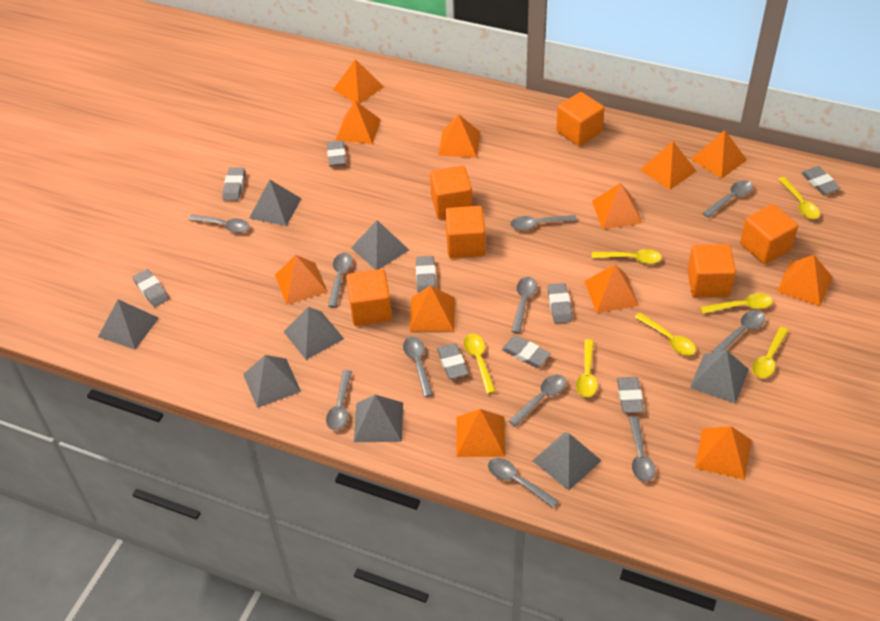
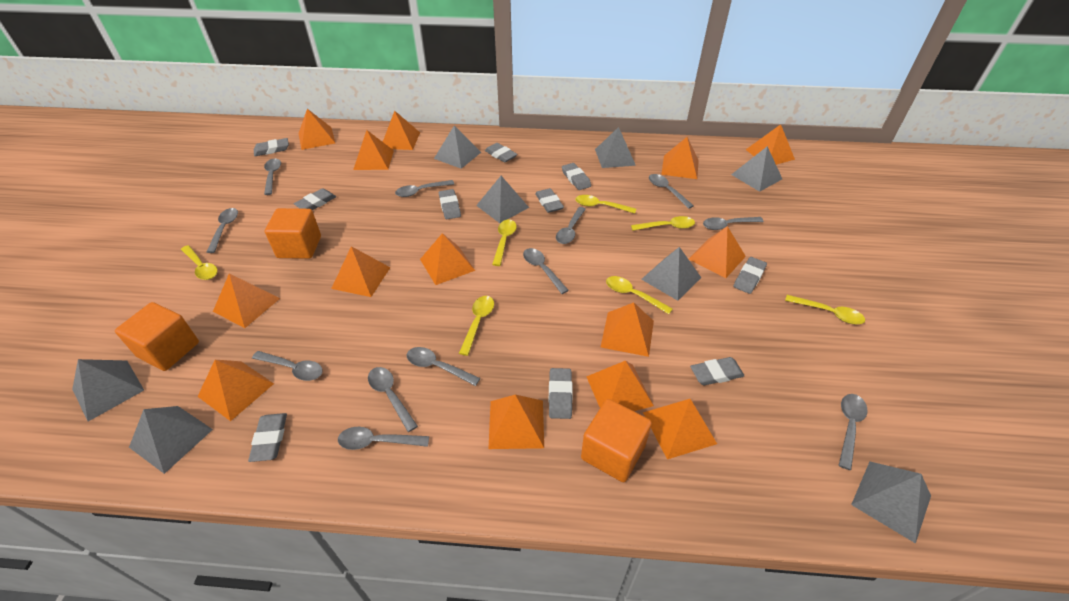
grey eraser: 9 -> 10
grey spoon: 11 -> 12
orange cube: 6 -> 3
orange pyramid: 12 -> 14

